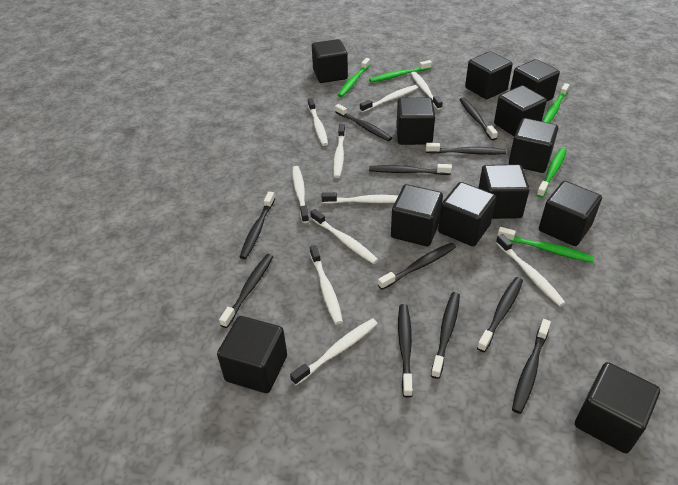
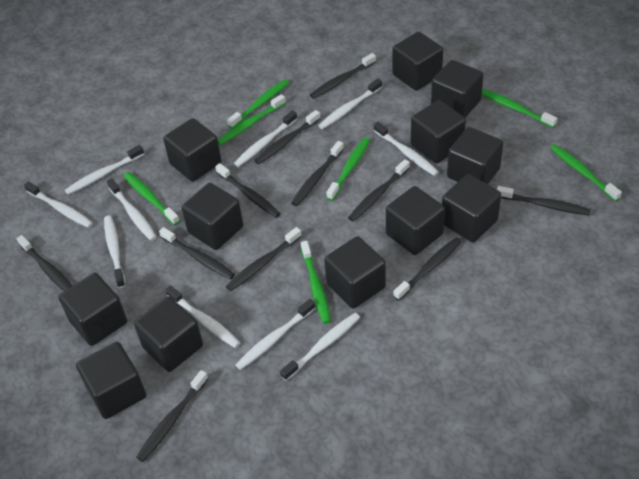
green toothbrush: 5 -> 7

